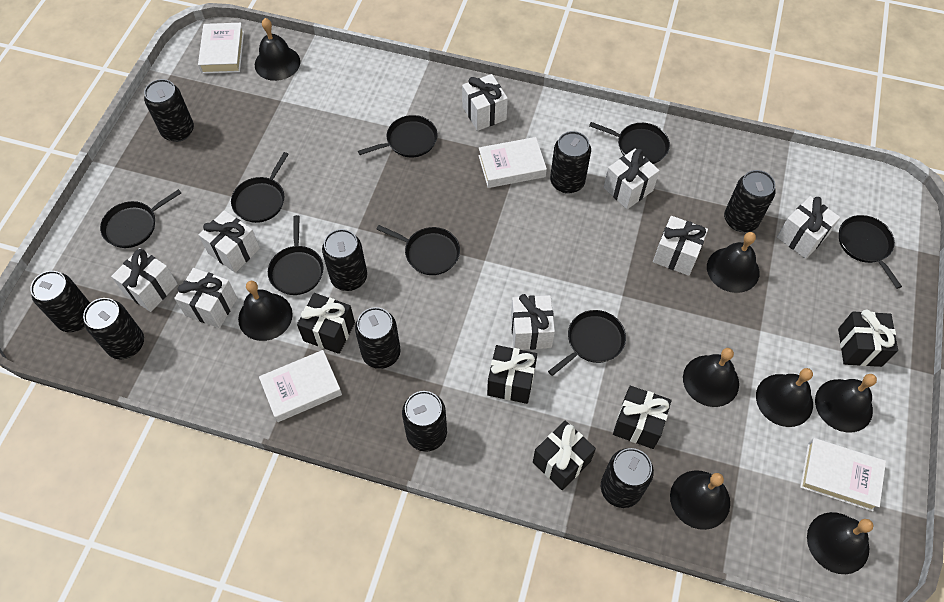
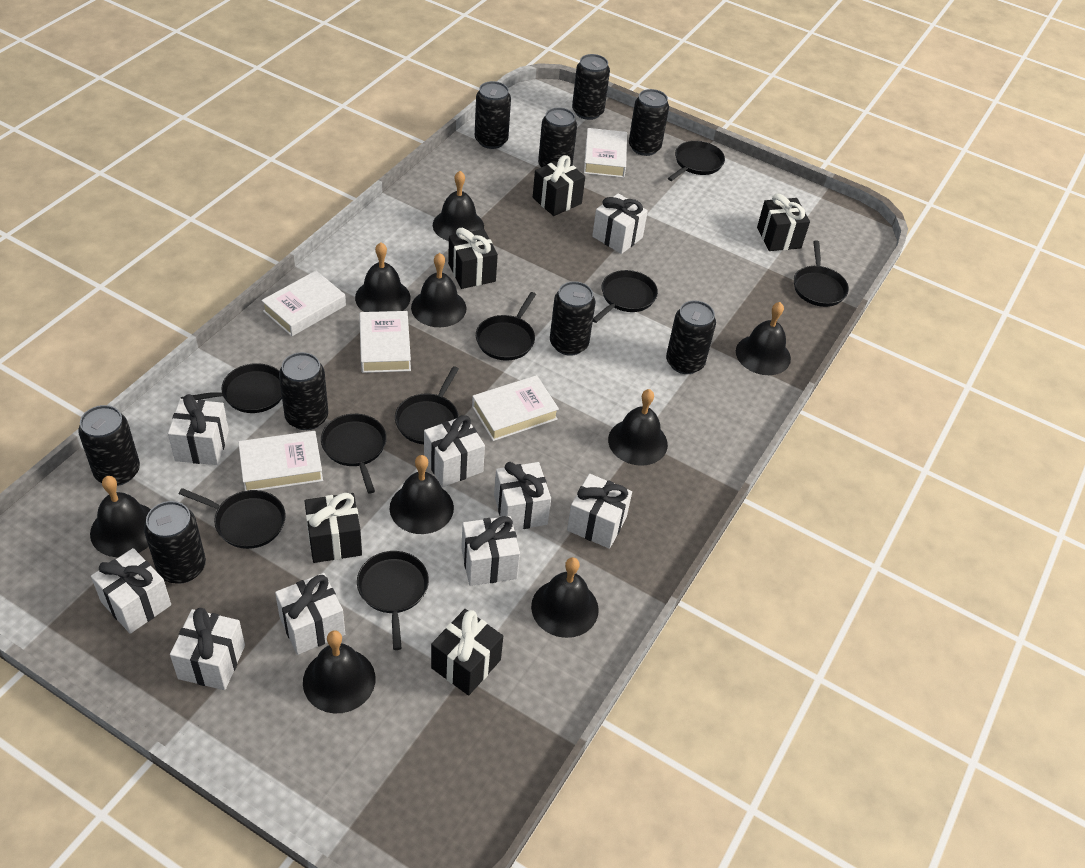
black bell: 8 -> 9
black pan: 8 -> 9
white book: 4 -> 5
white gift: 8 -> 9

